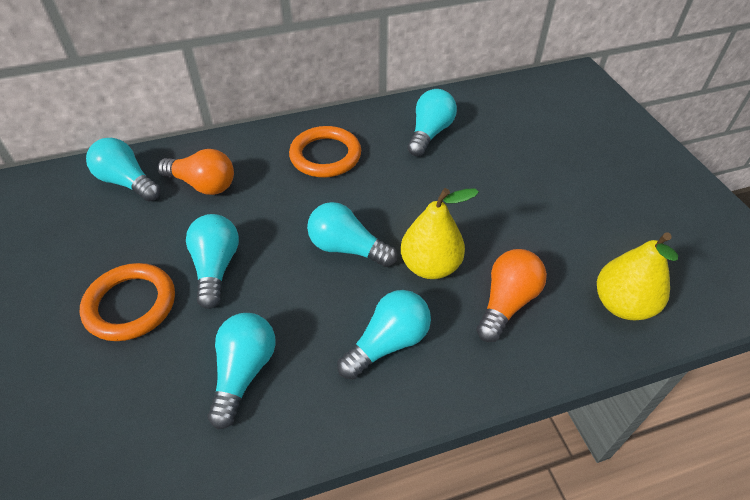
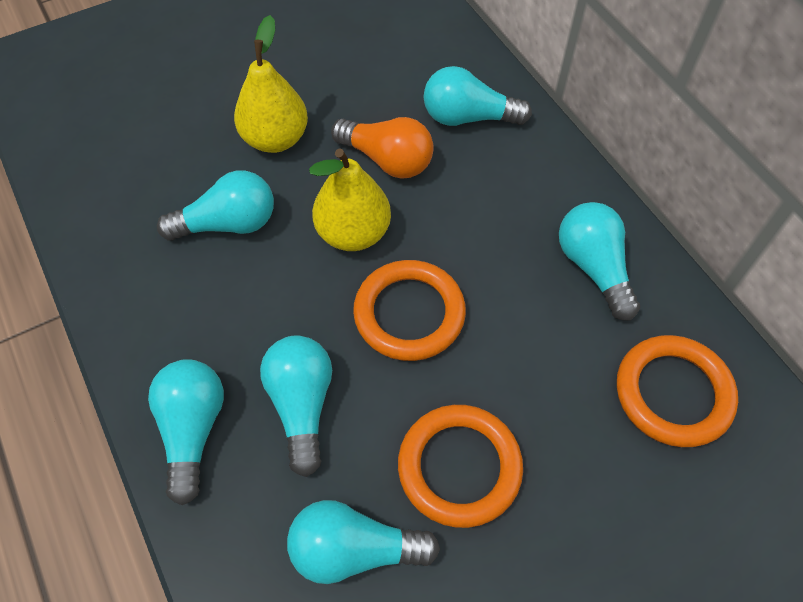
orange light bulb: 2 -> 1
orange ring: 2 -> 3

